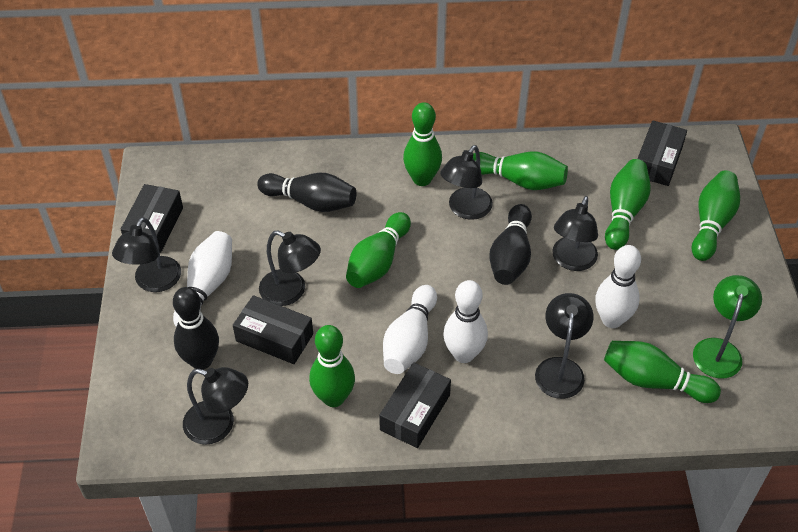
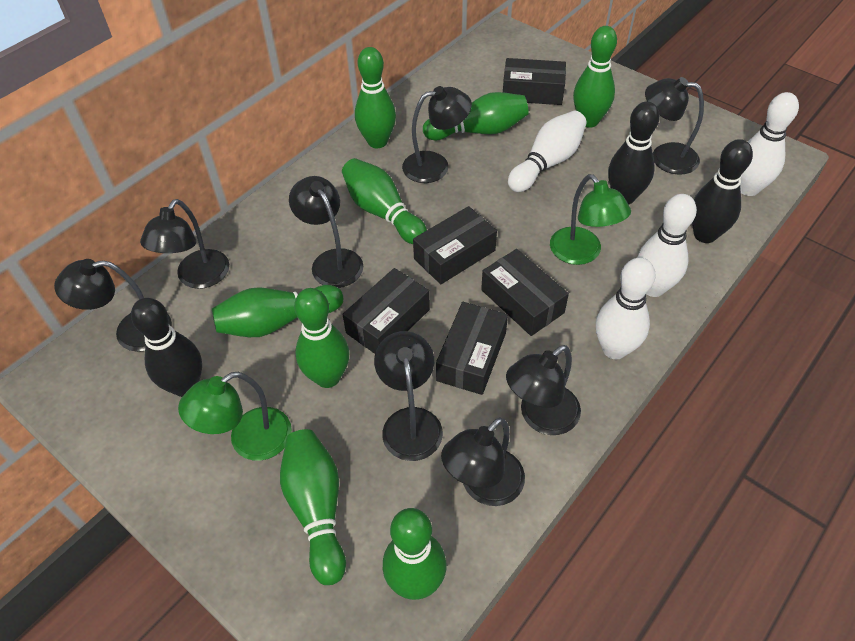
black box: 4 -> 5
black lamp: 6 -> 8
green bowling pin: 7 -> 8
green lamp: 1 -> 2

